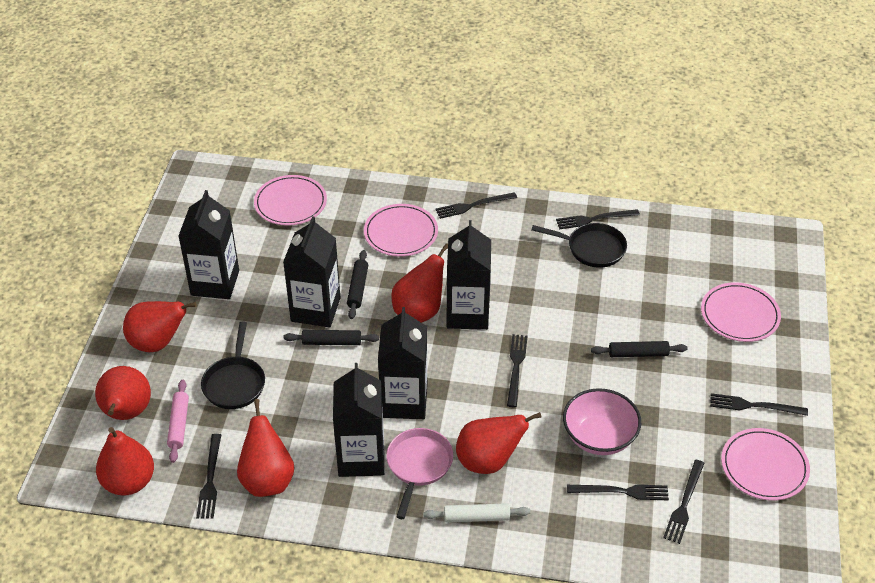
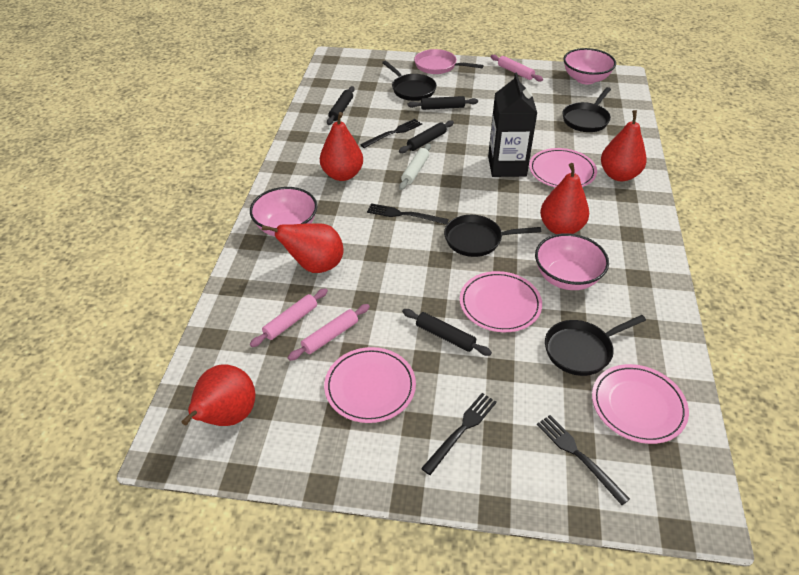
black carton: 5 -> 1
black fork: 7 -> 4
black pan: 2 -> 4
black rolling pin: 3 -> 4
pink bowl: 1 -> 3
pink rolling pin: 1 -> 3
red pear: 6 -> 5

